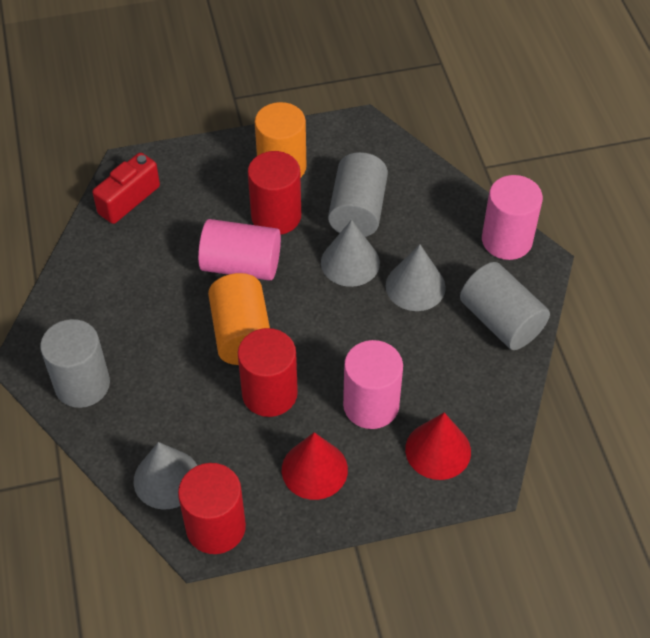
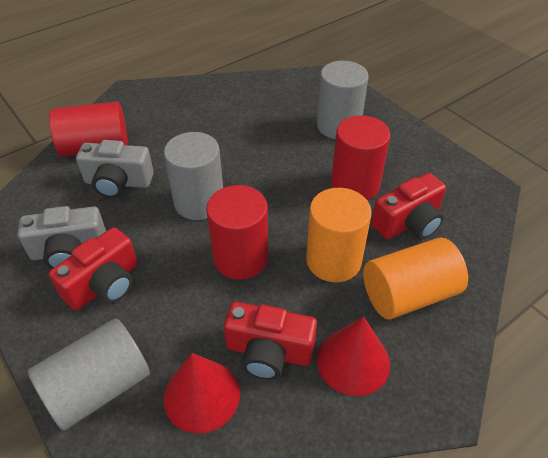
grey camera: 0 -> 2
grey cone: 3 -> 0
pink cylinder: 3 -> 0
red camera: 1 -> 3

